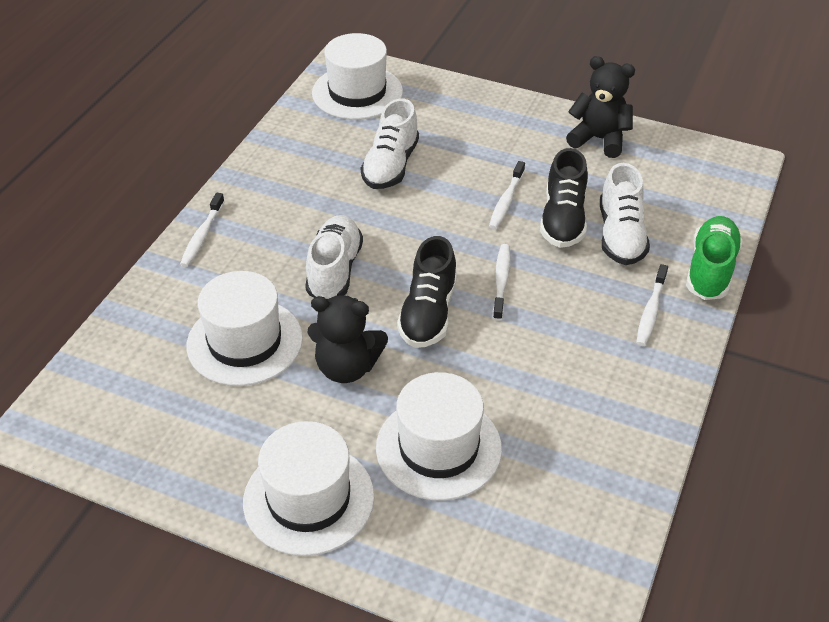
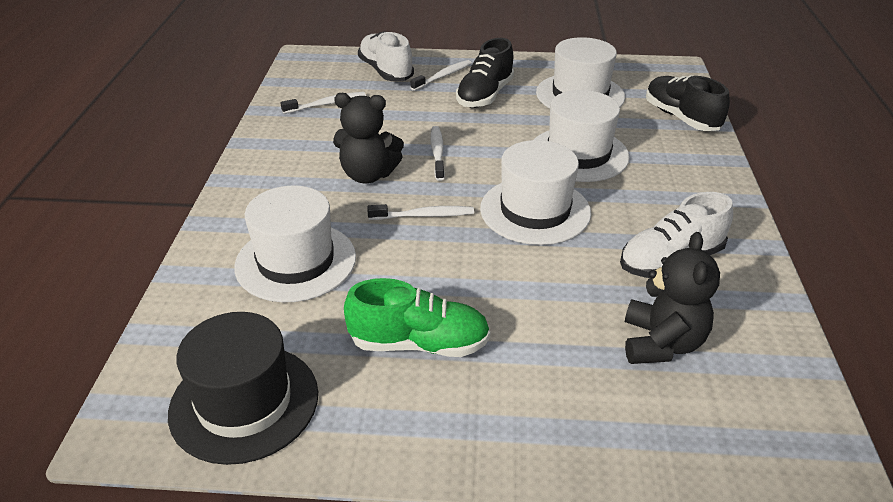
black hat: 0 -> 1
white shoe: 3 -> 2

